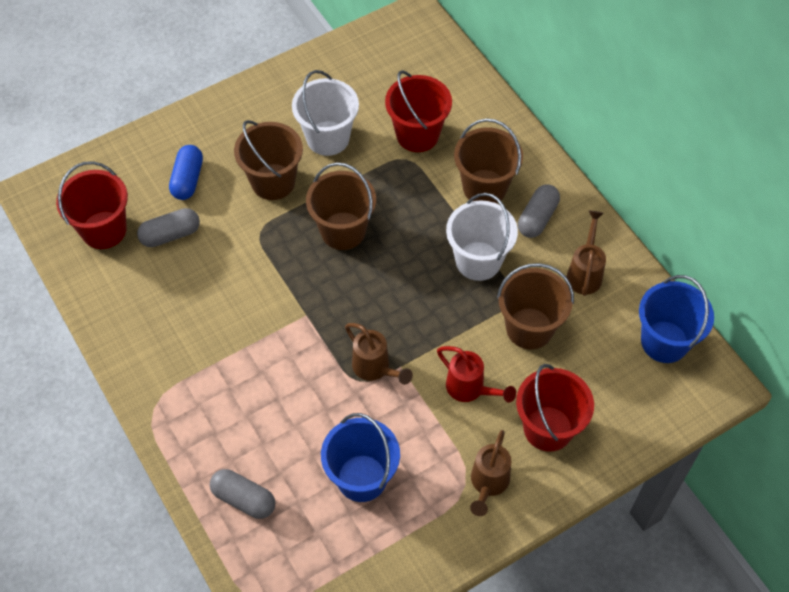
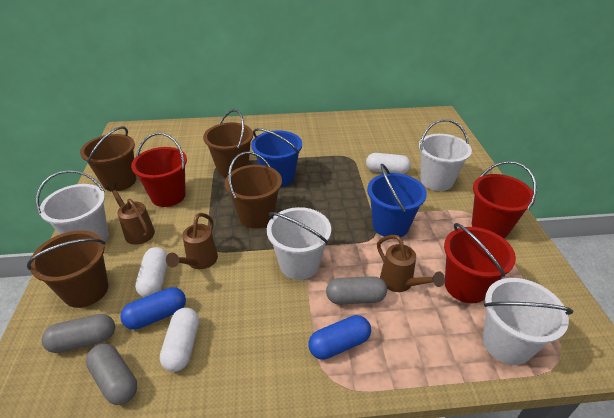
blue capsule: 1 -> 2
red watering can: 1 -> 0
white bucket: 2 -> 4
white capsule: 0 -> 3

